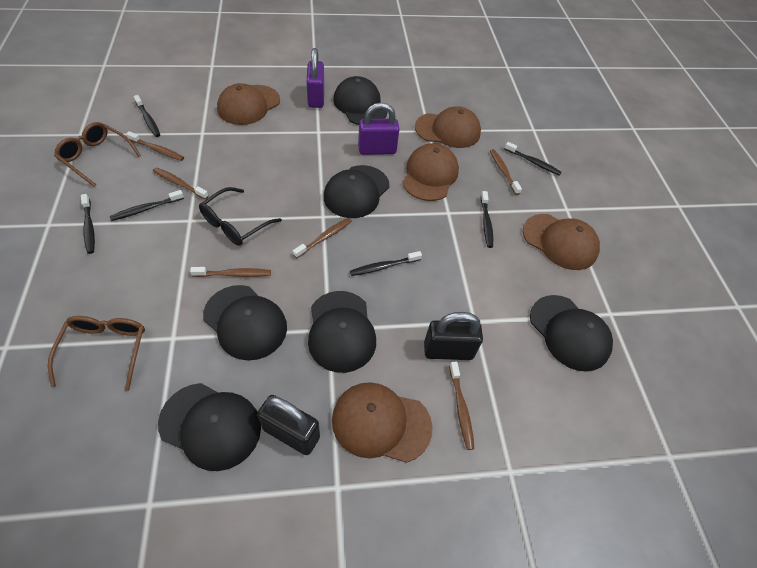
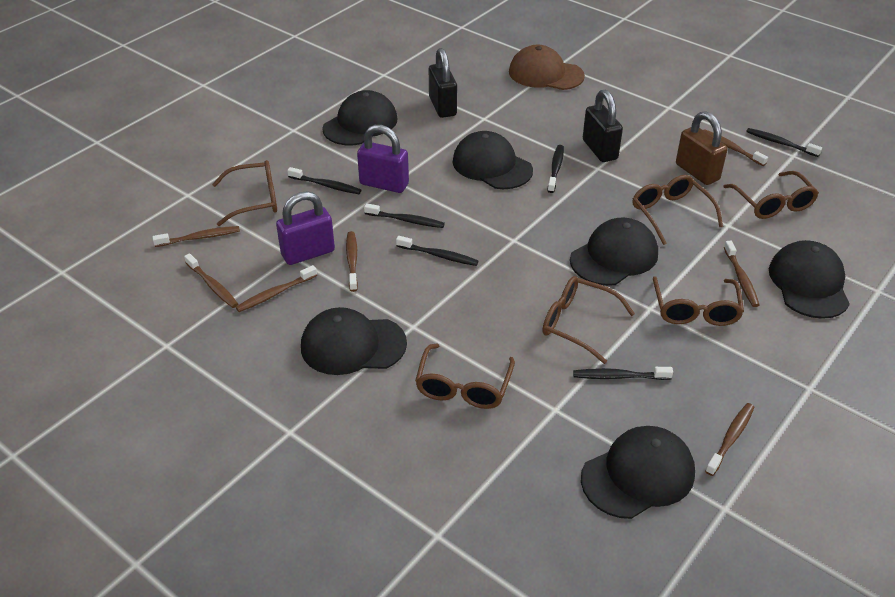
black glasses: 1 -> 0
brown cap: 5 -> 1
brown glasses: 2 -> 6
brown padlock: 0 -> 1
brown toothbrush: 6 -> 7

